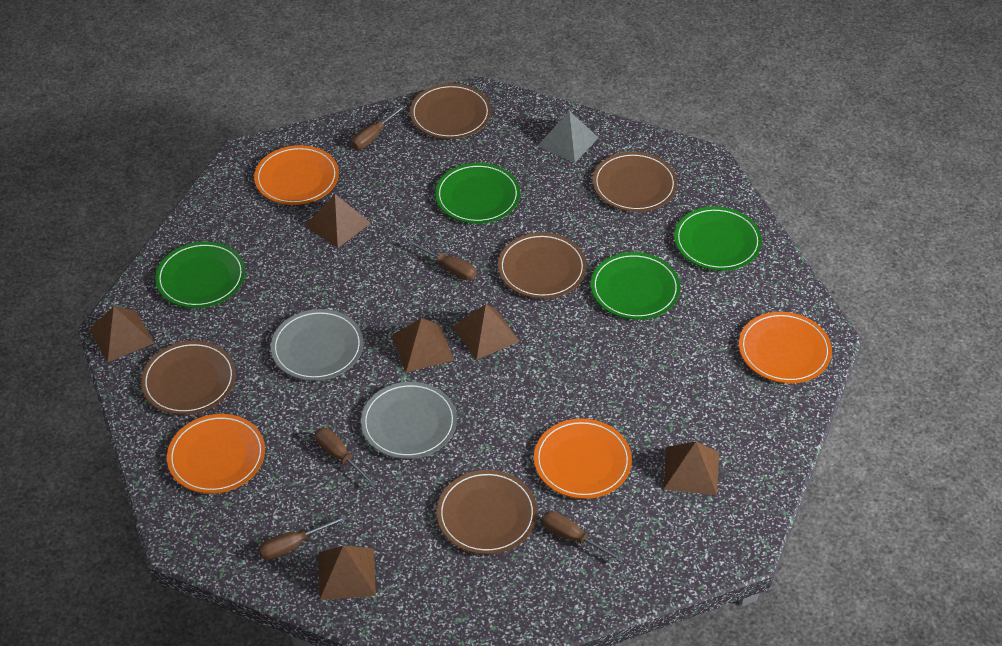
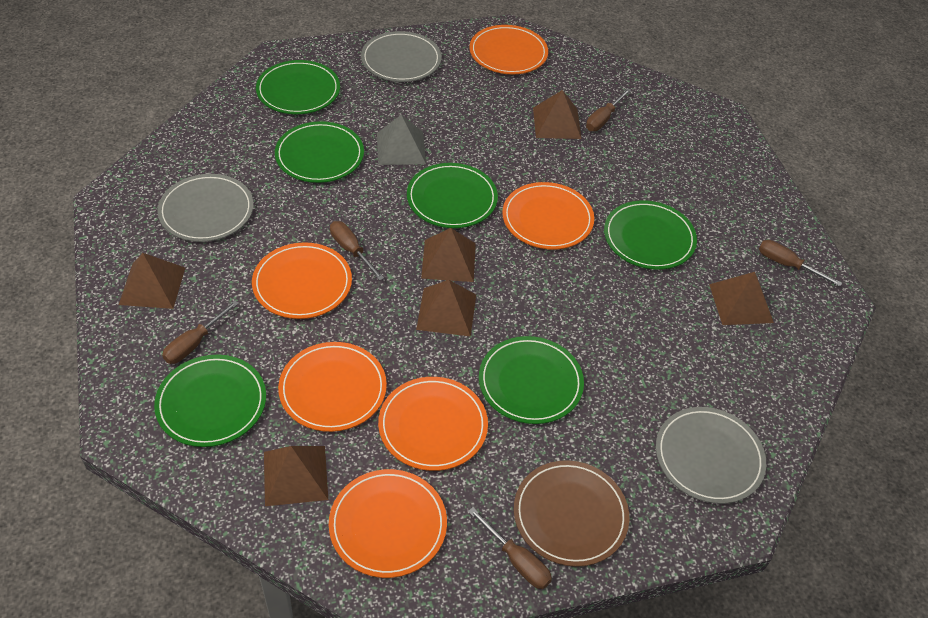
brown plate: 5 -> 1
green plate: 4 -> 6
grey plate: 2 -> 3
orange plate: 4 -> 6

